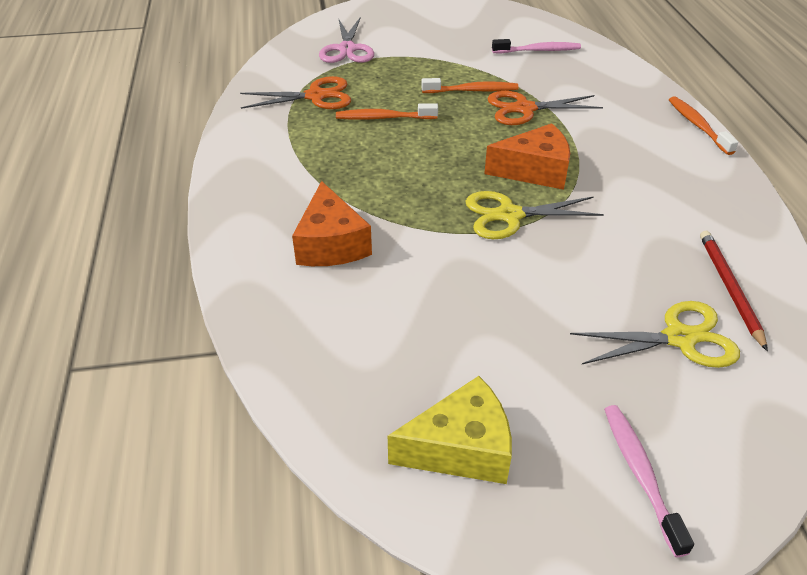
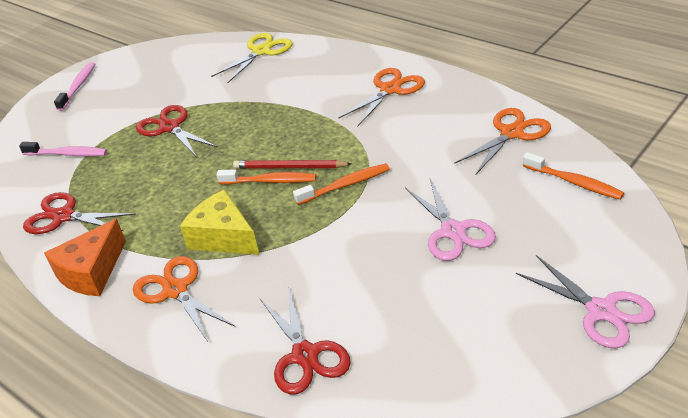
orange cheese: 2 -> 1
orange scissors: 2 -> 3
pink scissors: 1 -> 2
red scissors: 0 -> 3
yellow scissors: 2 -> 1

